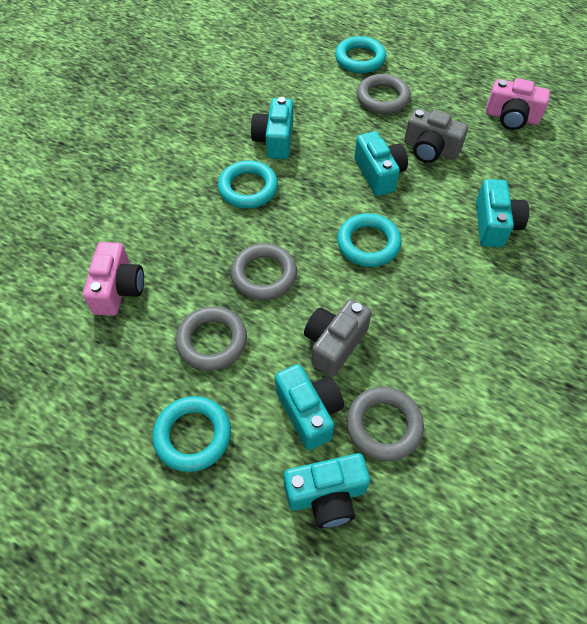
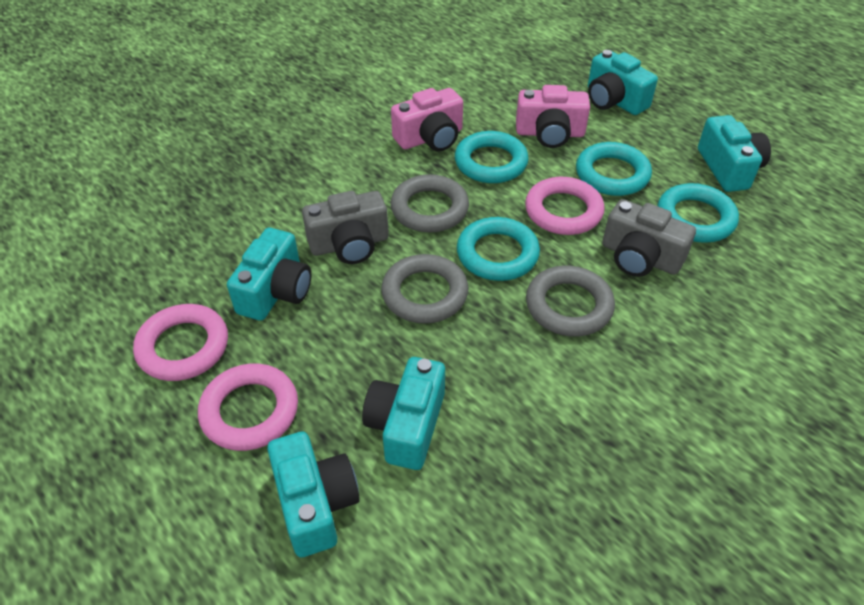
grey ring: 4 -> 3
pink ring: 0 -> 3

